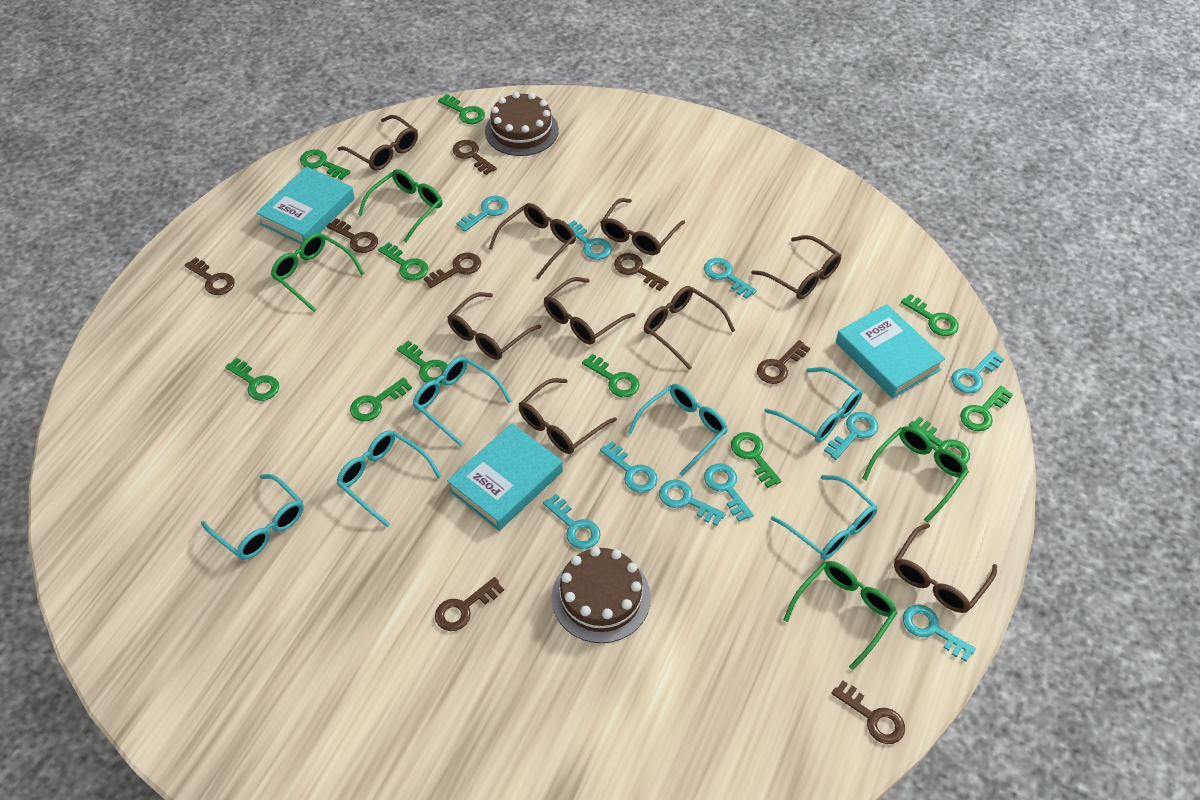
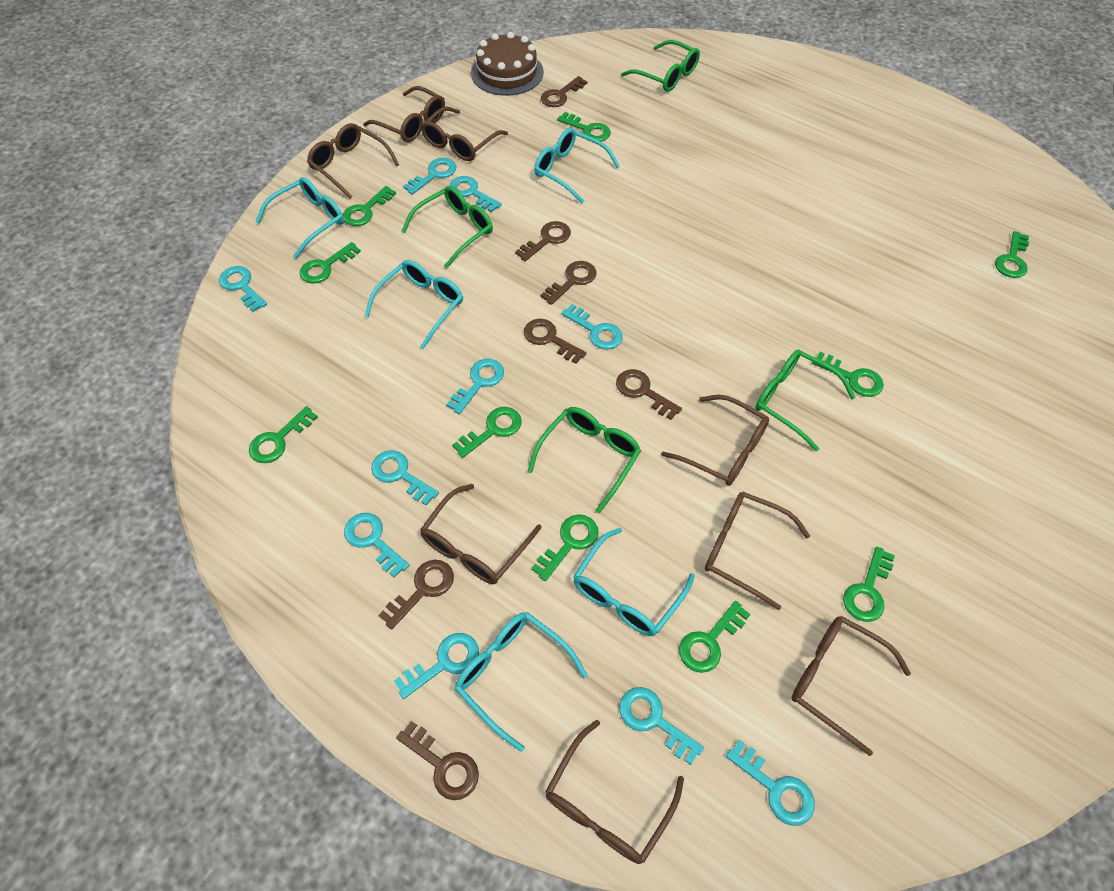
brown cake: 2 -> 1
brown glasses: 9 -> 8
brown key: 8 -> 7
green key: 11 -> 10
turquoise book: 3 -> 0
turquoise glasses: 6 -> 5

